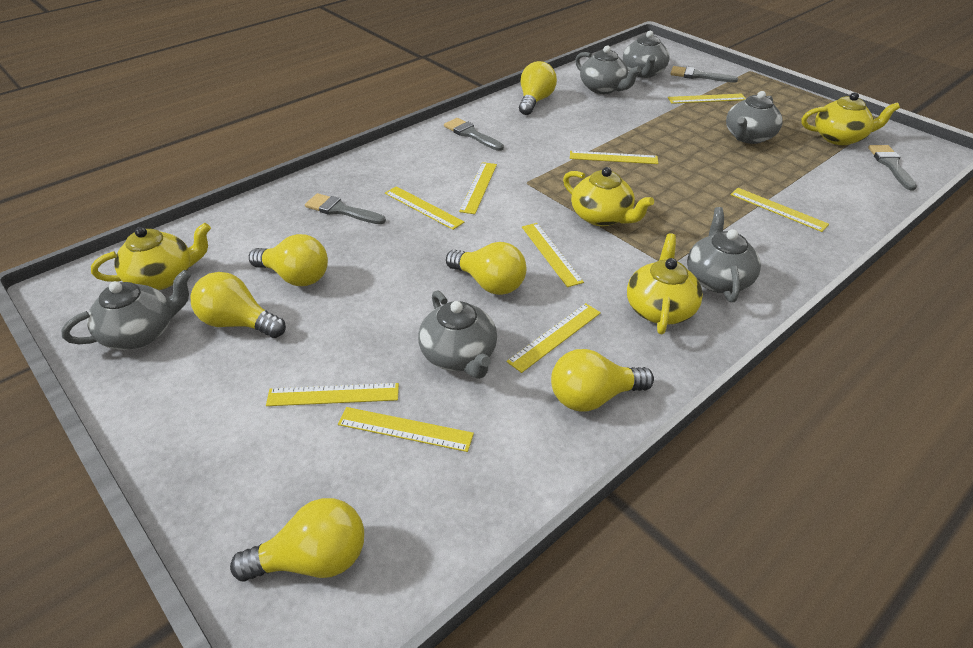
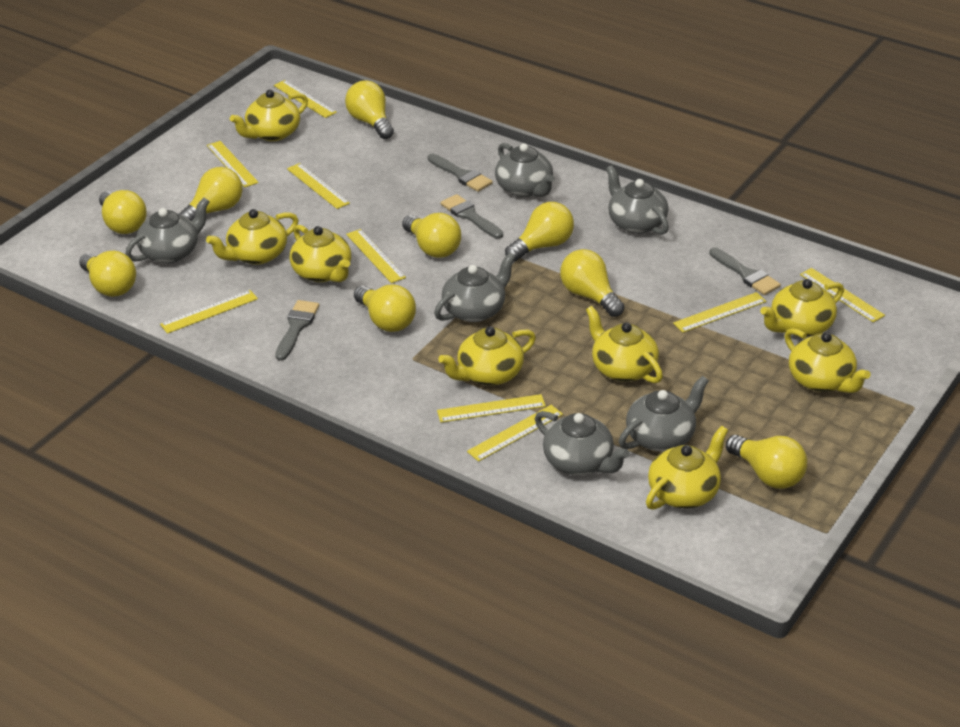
yellow light bulb: 6 -> 9
yellow teapot: 4 -> 8

